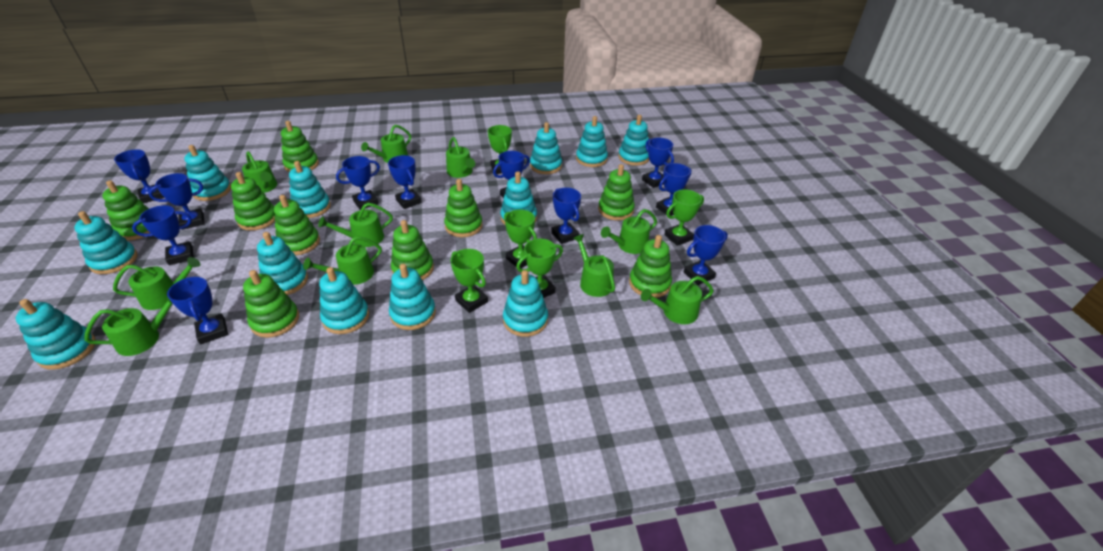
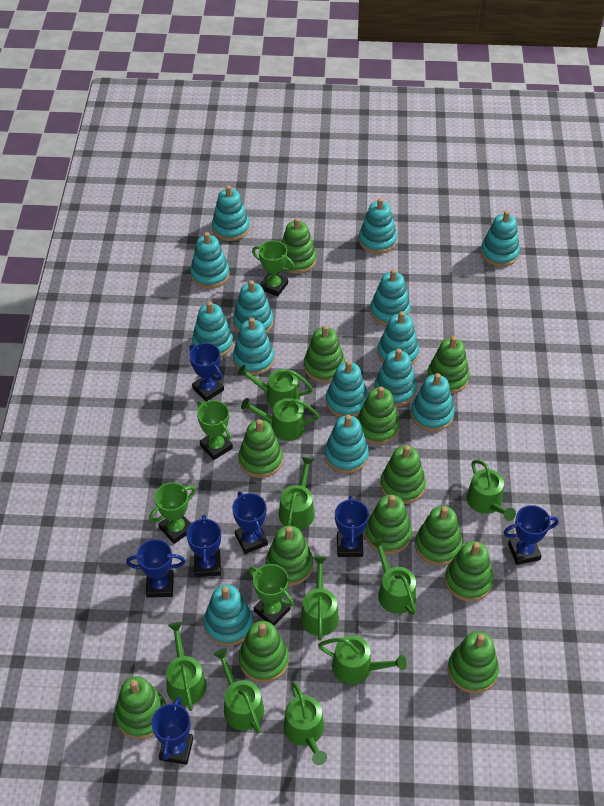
blue trophy: 11 -> 7
green stacking toy: 9 -> 13
green trophy: 5 -> 4
turquoise stacking toy: 12 -> 14

